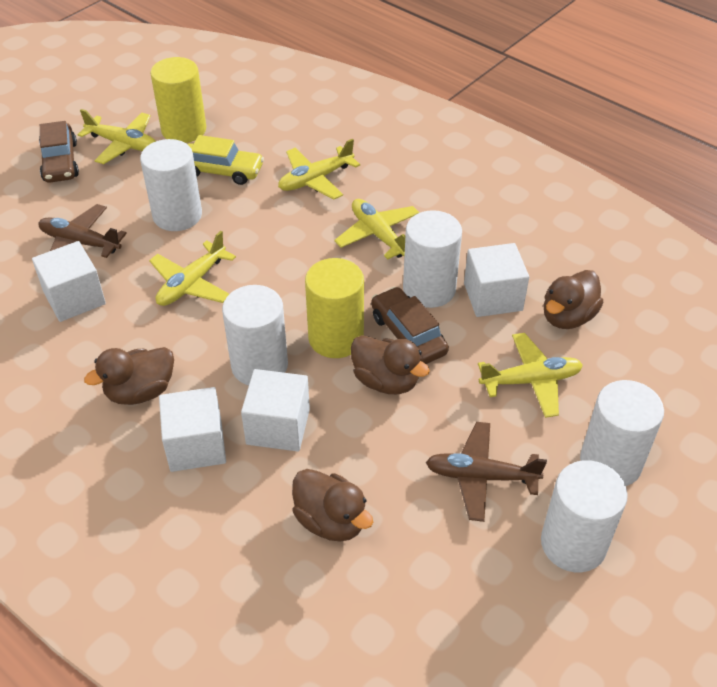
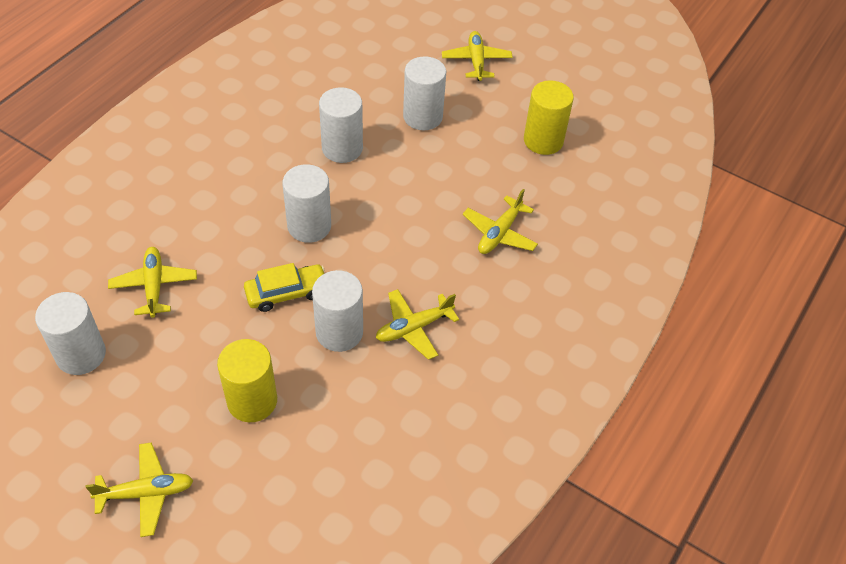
brown car: 2 -> 0
brown duck: 4 -> 0
brown plane: 2 -> 0
white cube: 4 -> 0

